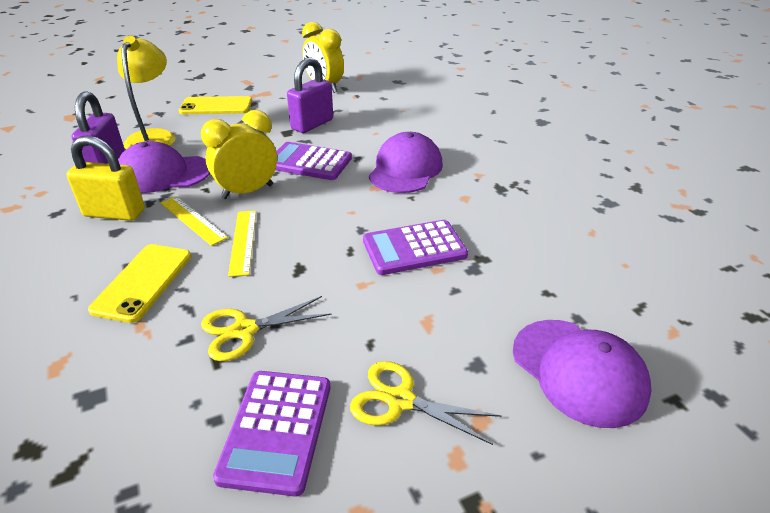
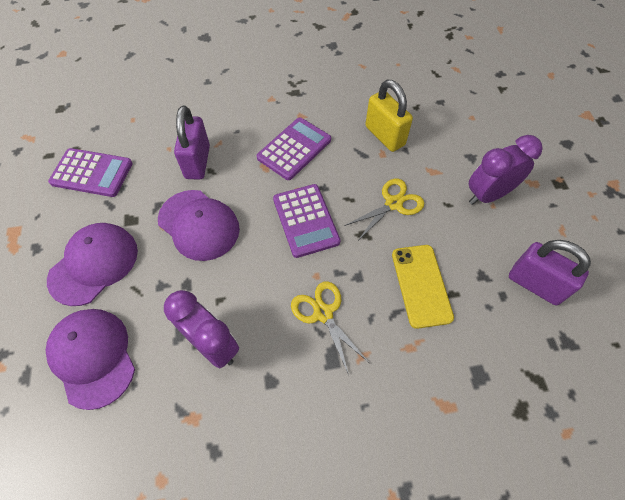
purple clock: 0 -> 2
yellow clock: 2 -> 0
yellow lamp: 1 -> 0
yellow phone: 2 -> 1
yellow ruler: 2 -> 0

